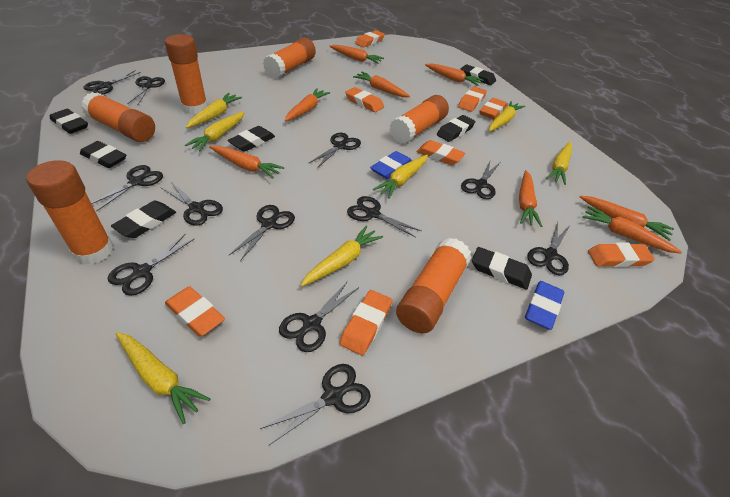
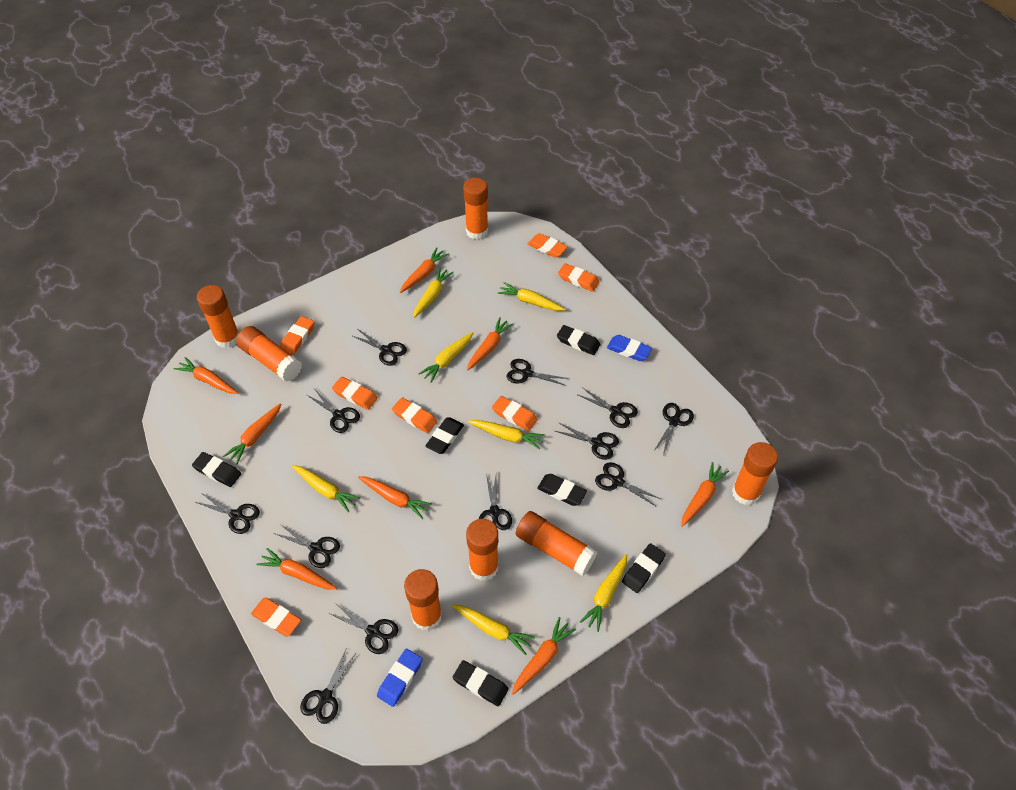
black eraser: 7 -> 6
orange eraser: 8 -> 7
orange glue stick: 6 -> 7

